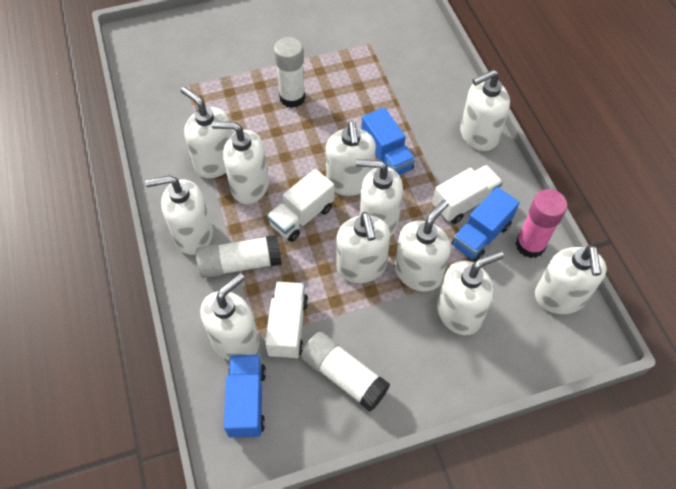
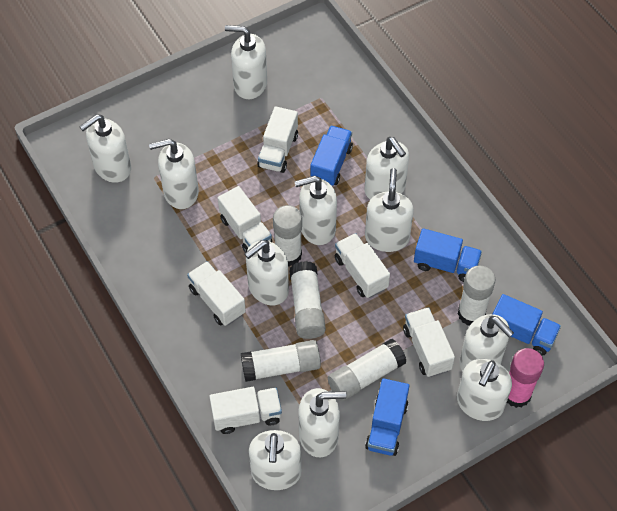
blue truck: 3 -> 4
white glue stick: 3 -> 5
white truck: 3 -> 6

